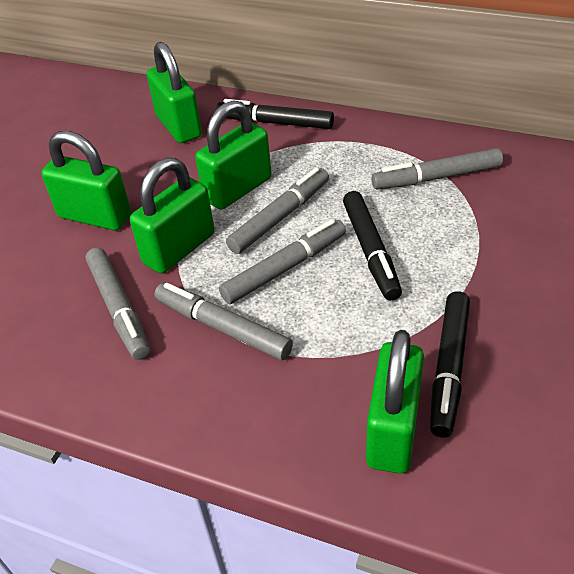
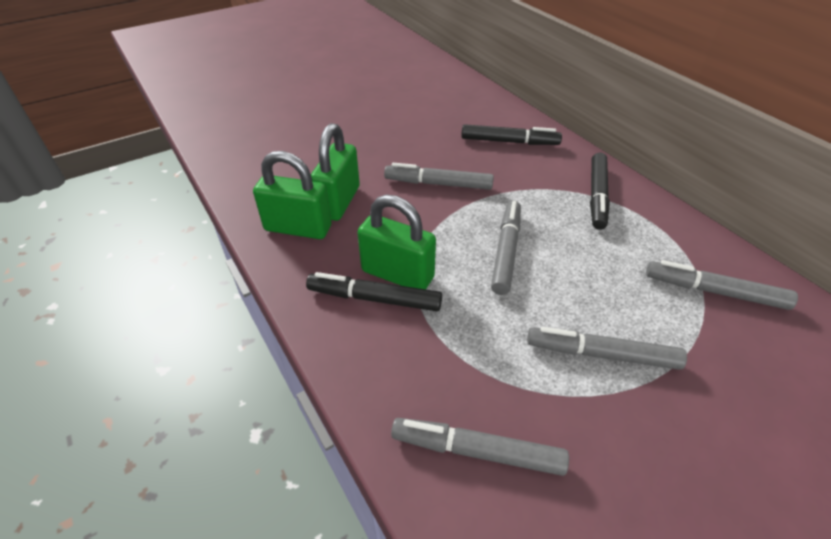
green padlock: 5 -> 3

